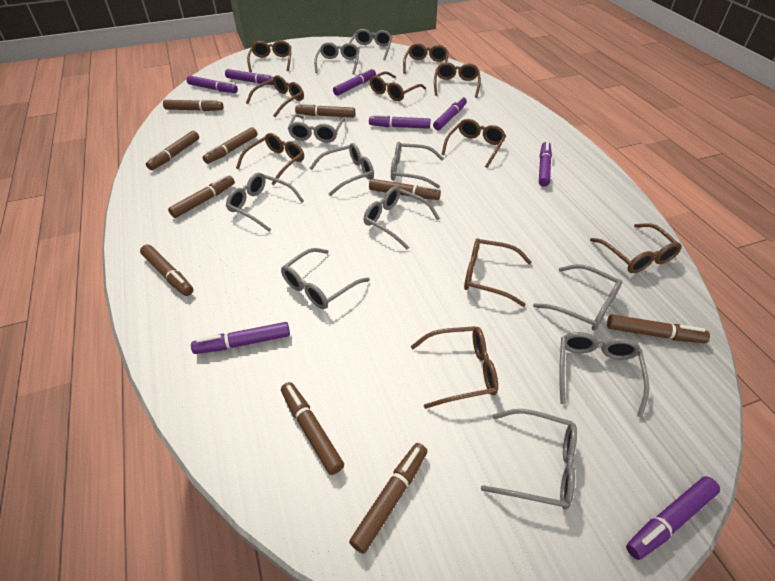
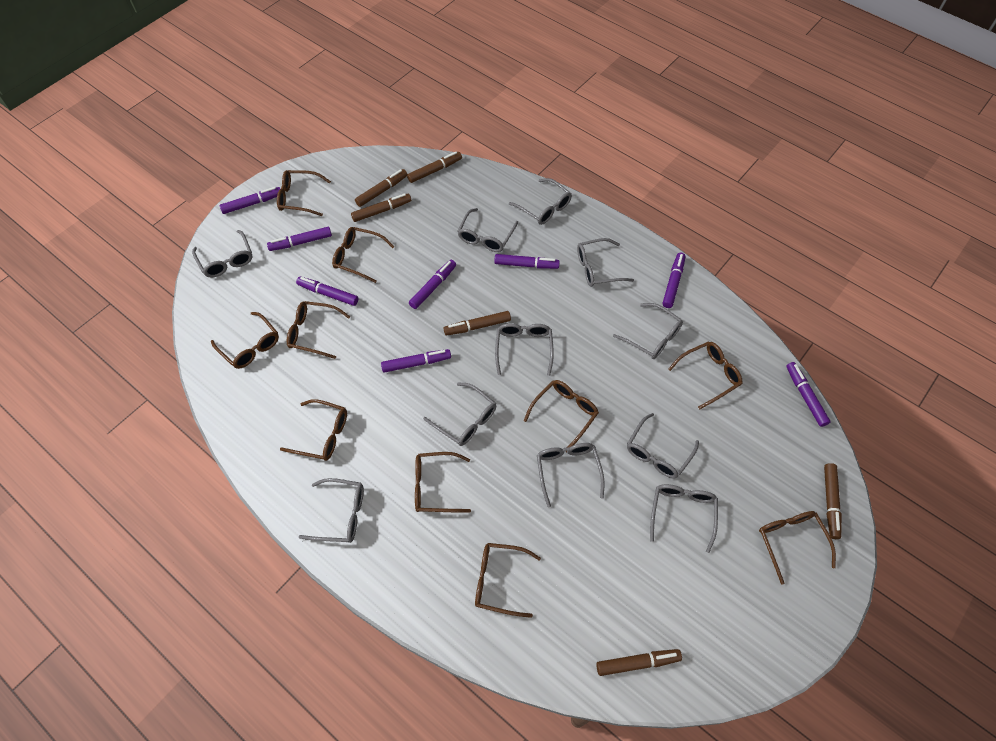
brown marker: 10 -> 6

